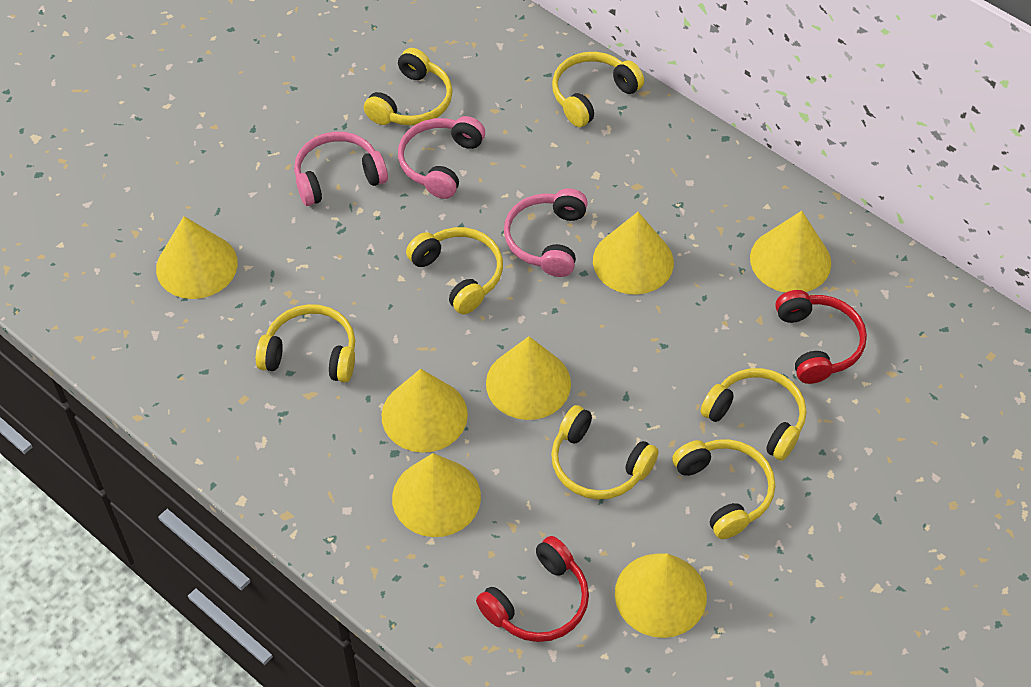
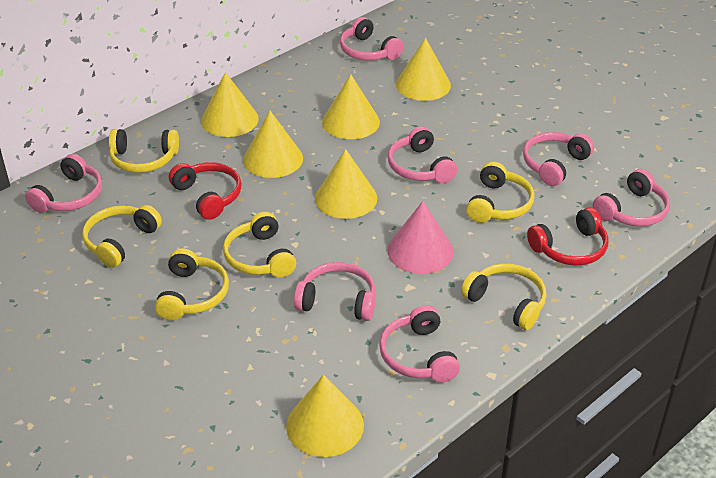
pink cone: 0 -> 1
pink headphones: 3 -> 7
yellow cone: 7 -> 6
yellow headphones: 7 -> 6

